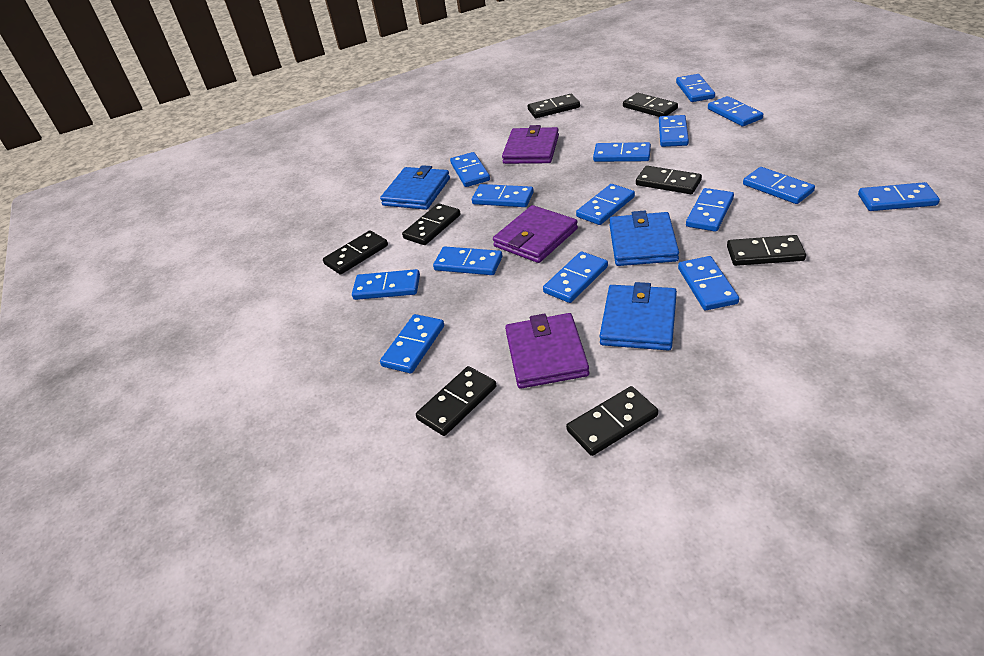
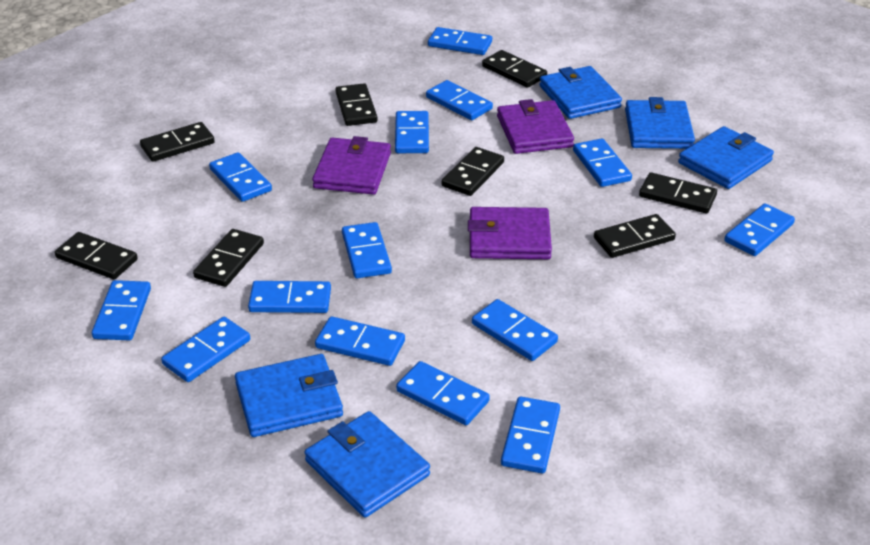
blue domino: 15 -> 14
blue wallet: 3 -> 5

